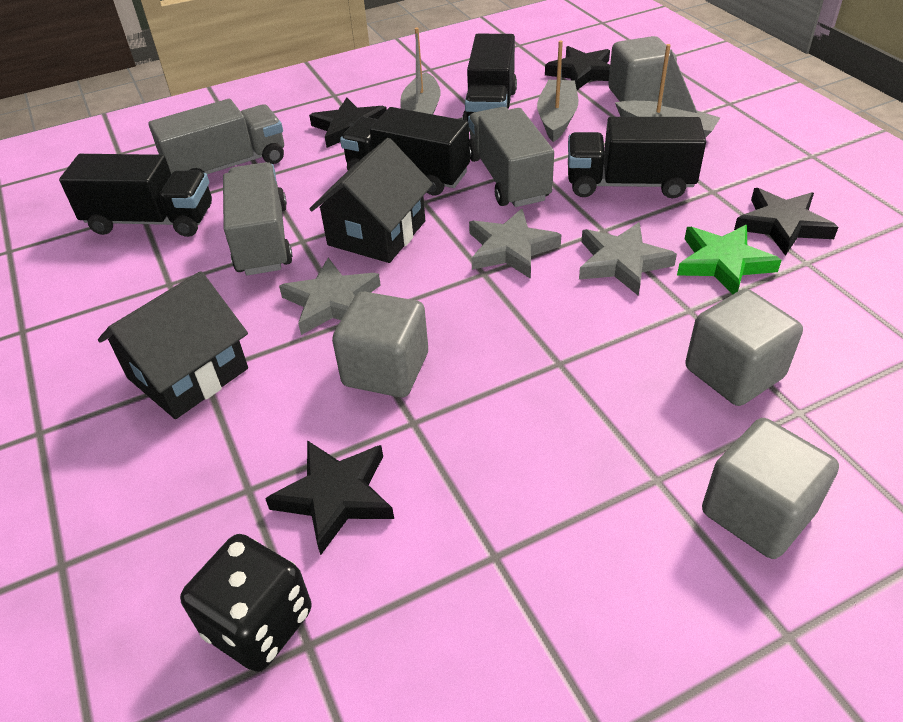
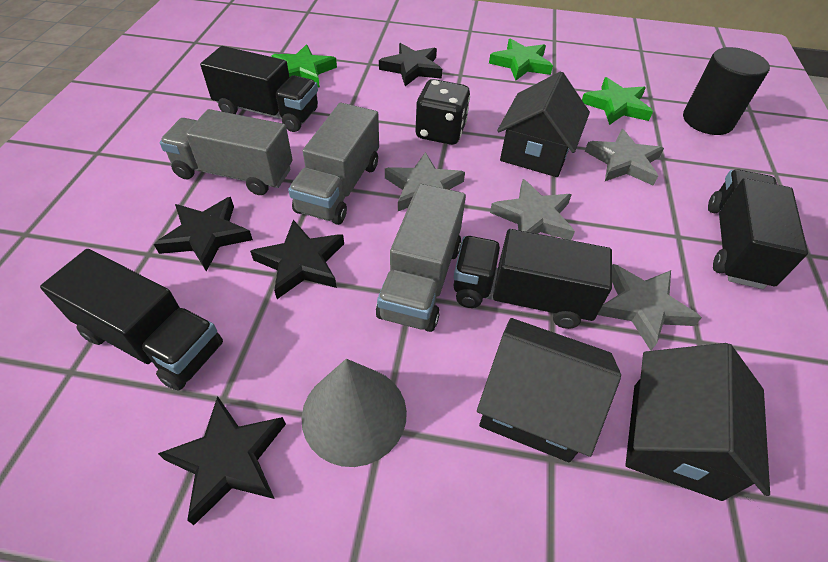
black cylinder: 0 -> 1
black house: 2 -> 3
green star: 1 -> 3
grey boat: 3 -> 0
grey cone: 0 -> 1
grey cube: 4 -> 0
grey star: 3 -> 4

